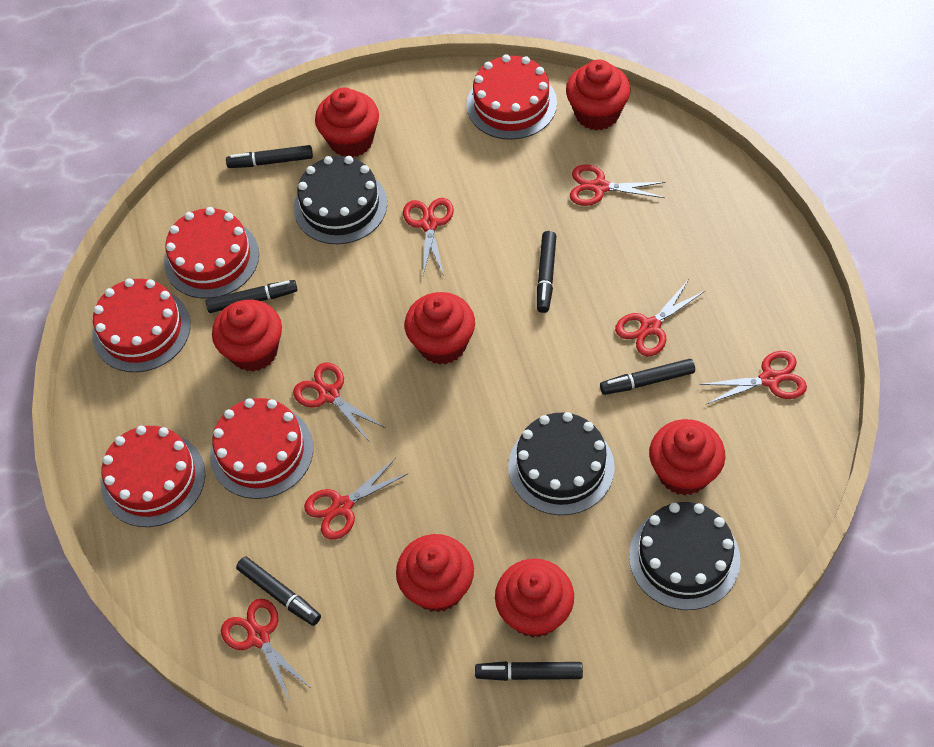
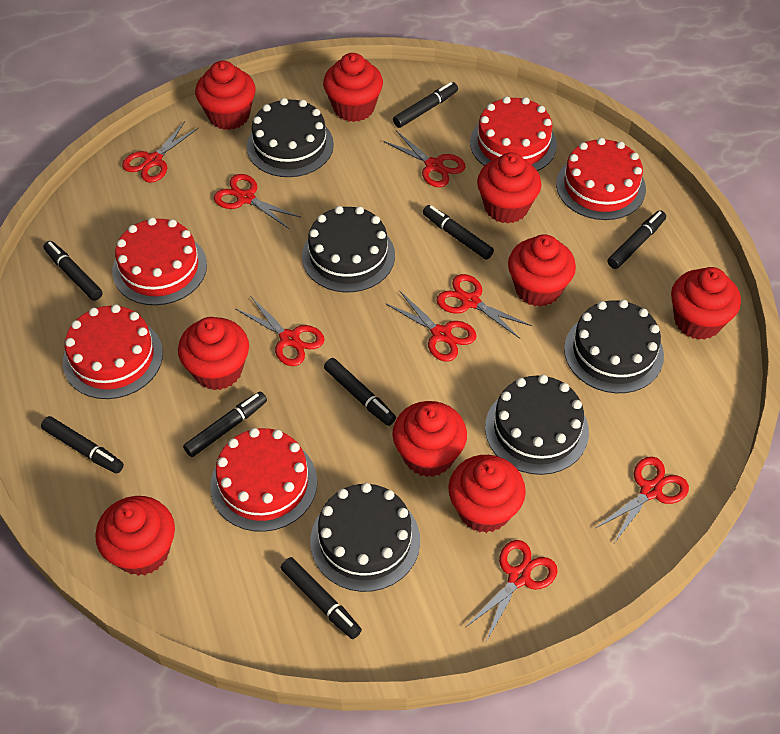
black cake: 3 -> 5
black marker: 6 -> 8
red cupcake: 7 -> 9
red scissors: 7 -> 8

